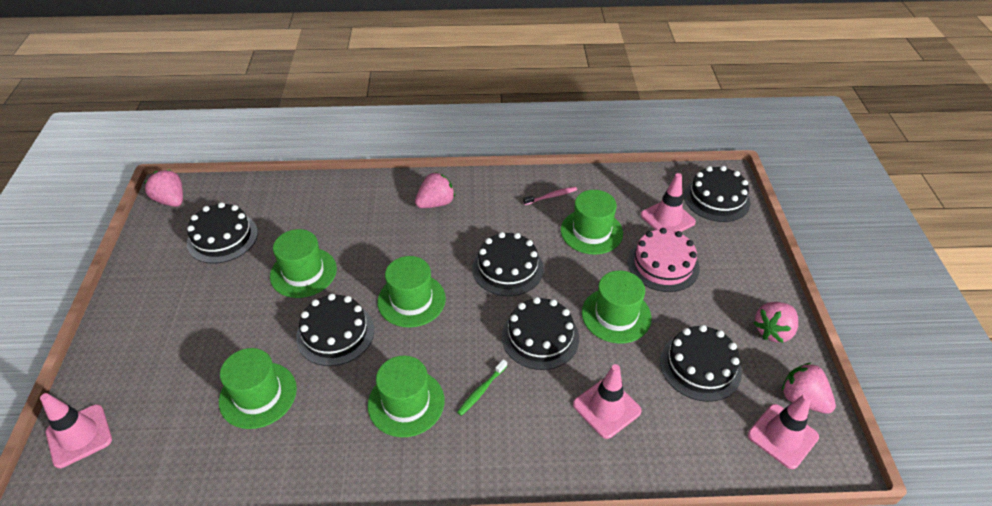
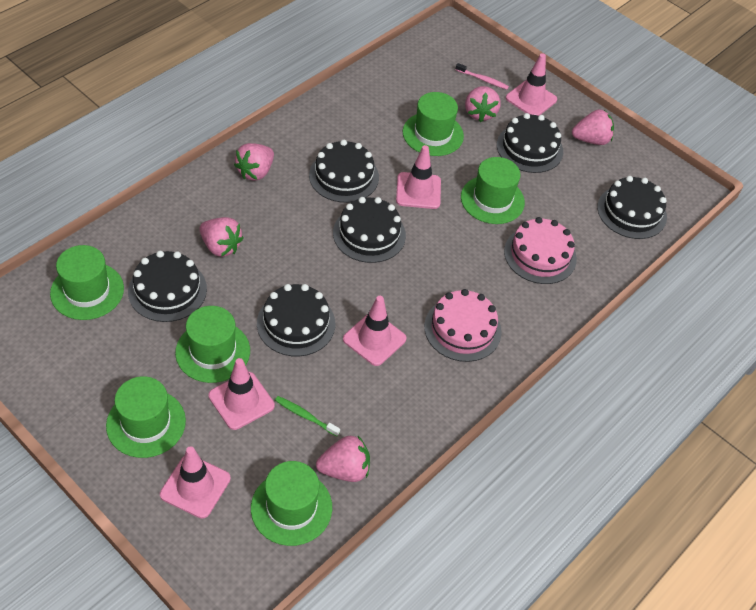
pink cake: 1 -> 2
pink strawberry: 4 -> 5
pink traffic cone: 4 -> 5

